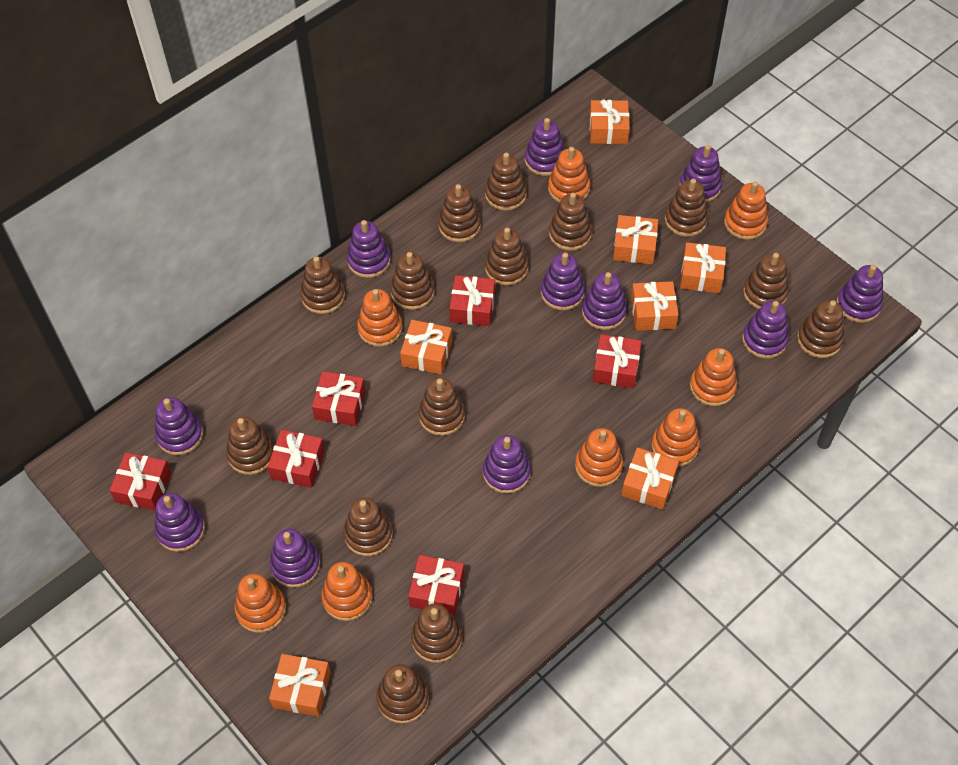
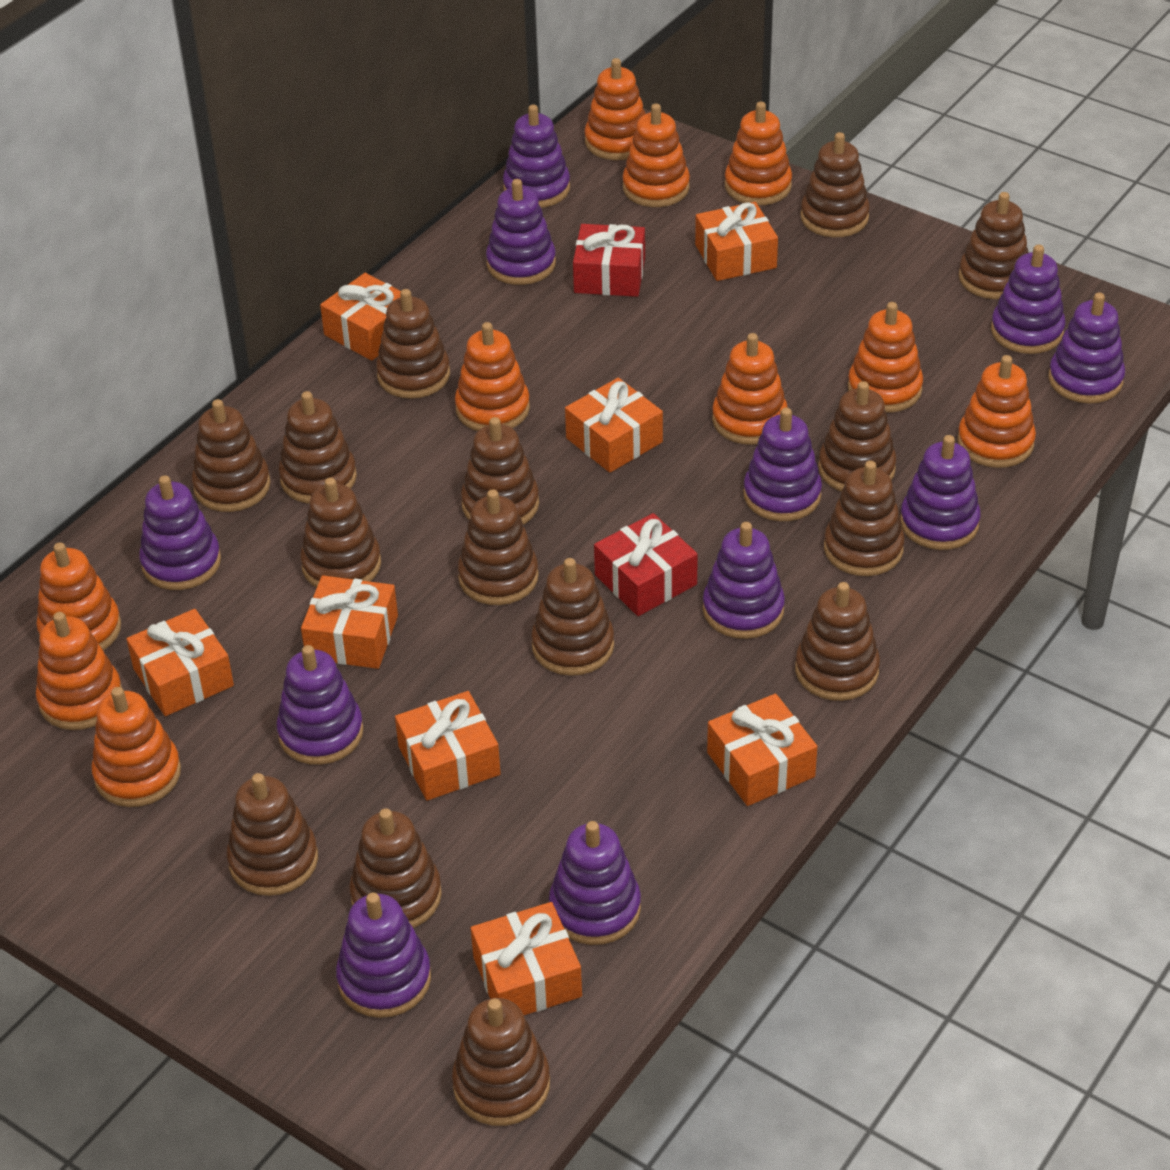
brown stacking toy: 14 -> 15
orange gift: 7 -> 8
orange stacking toy: 8 -> 10
red gift: 6 -> 2

